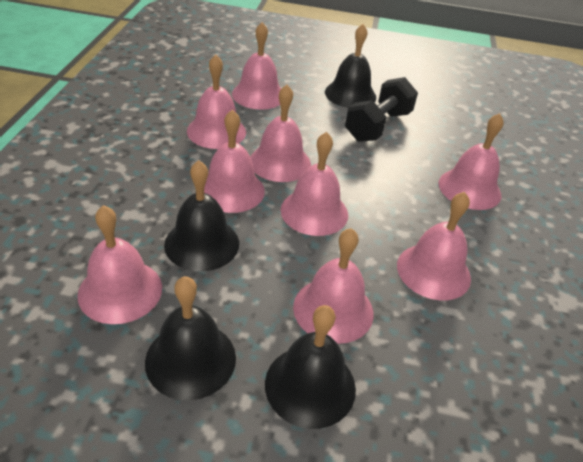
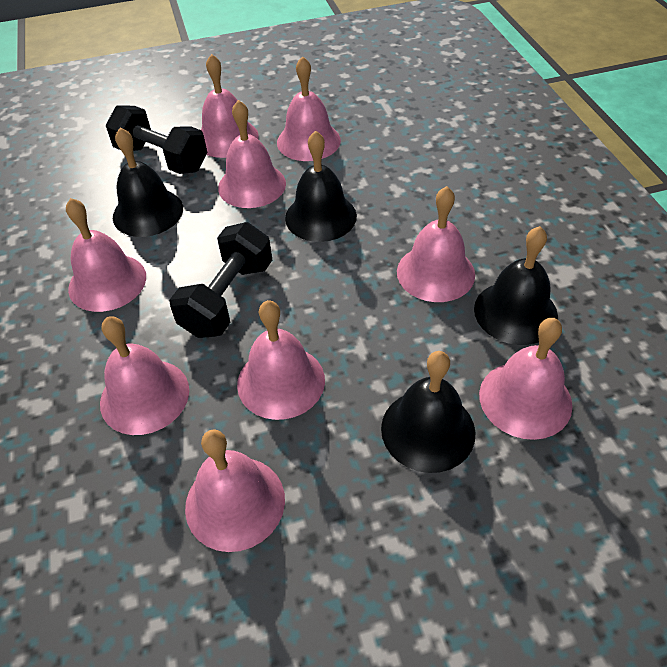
black dumbbell: 1 -> 2

